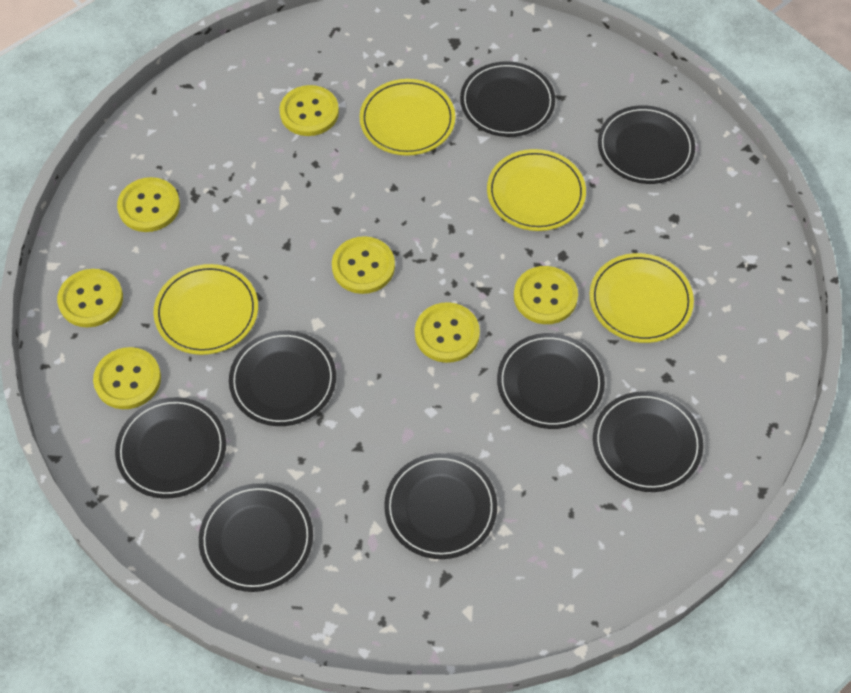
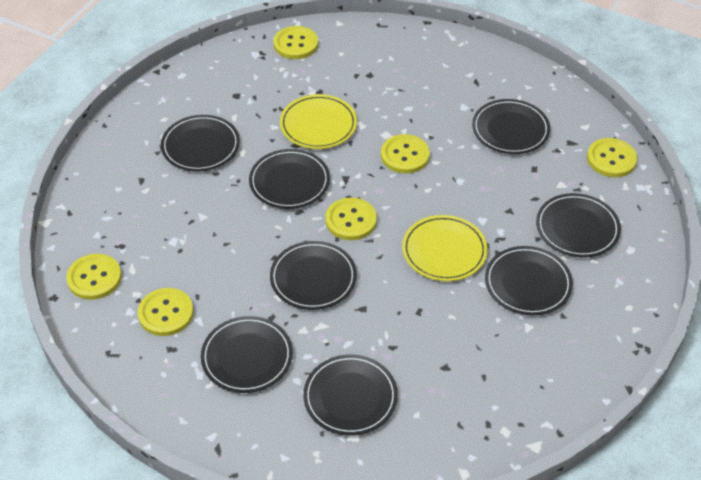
yellow button: 7 -> 6
yellow plate: 4 -> 2

